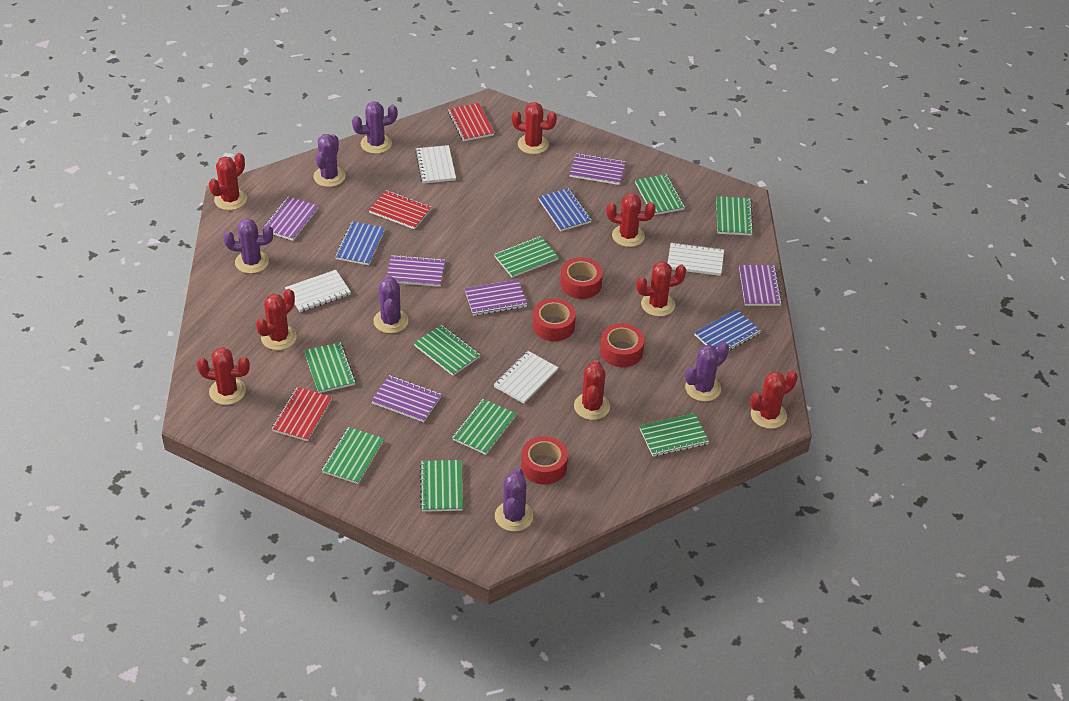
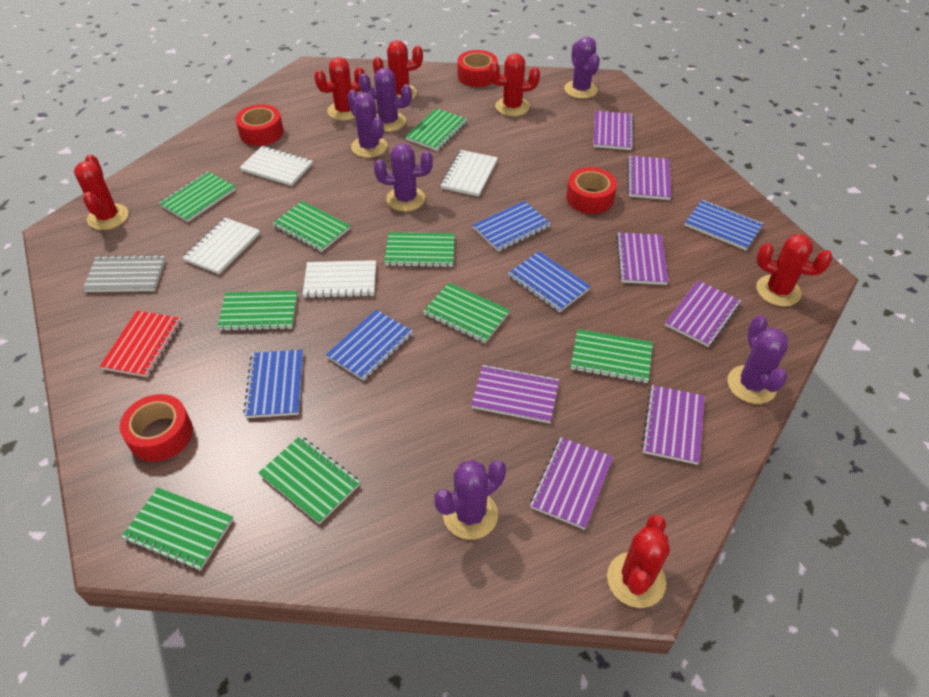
blue notebook: 3 -> 5
grey notebook: 0 -> 1
purple notebook: 6 -> 7
red cactus: 8 -> 6
red notebook: 3 -> 1

